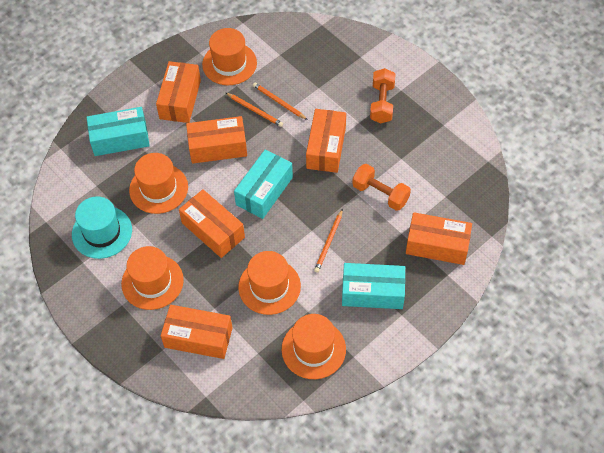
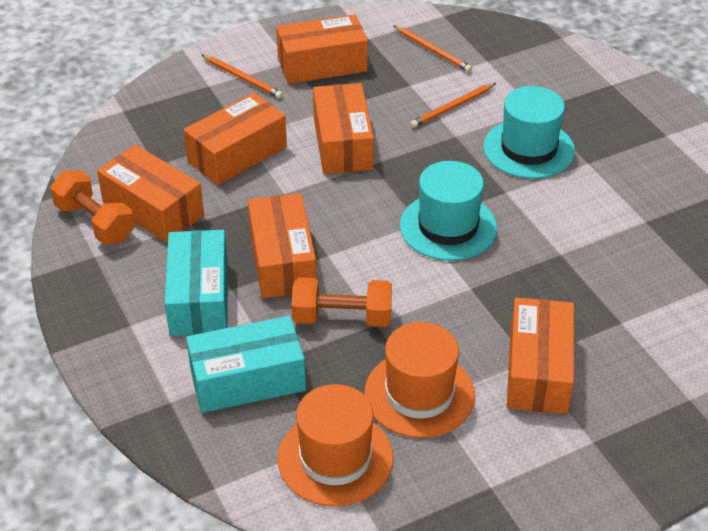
orange hat: 5 -> 2
turquoise box: 3 -> 2
turquoise hat: 1 -> 2

